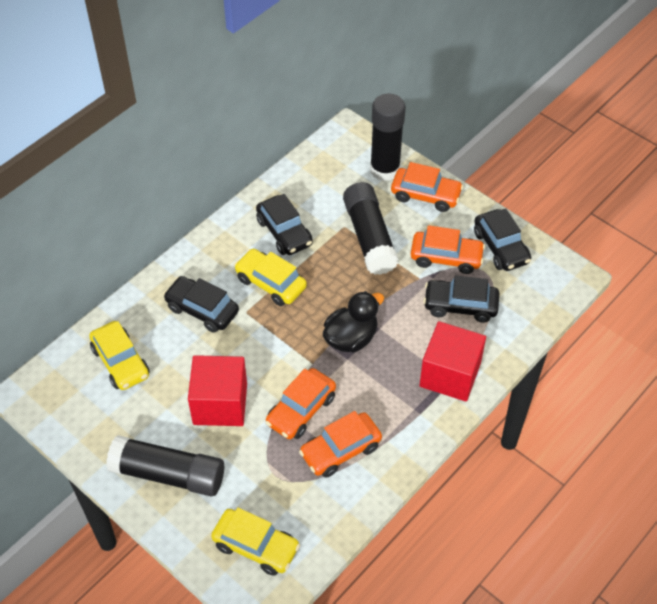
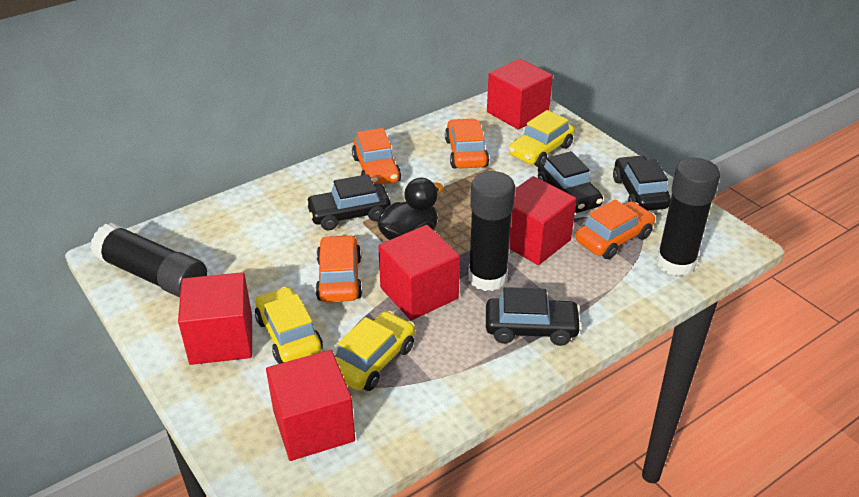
red cube: 2 -> 5

